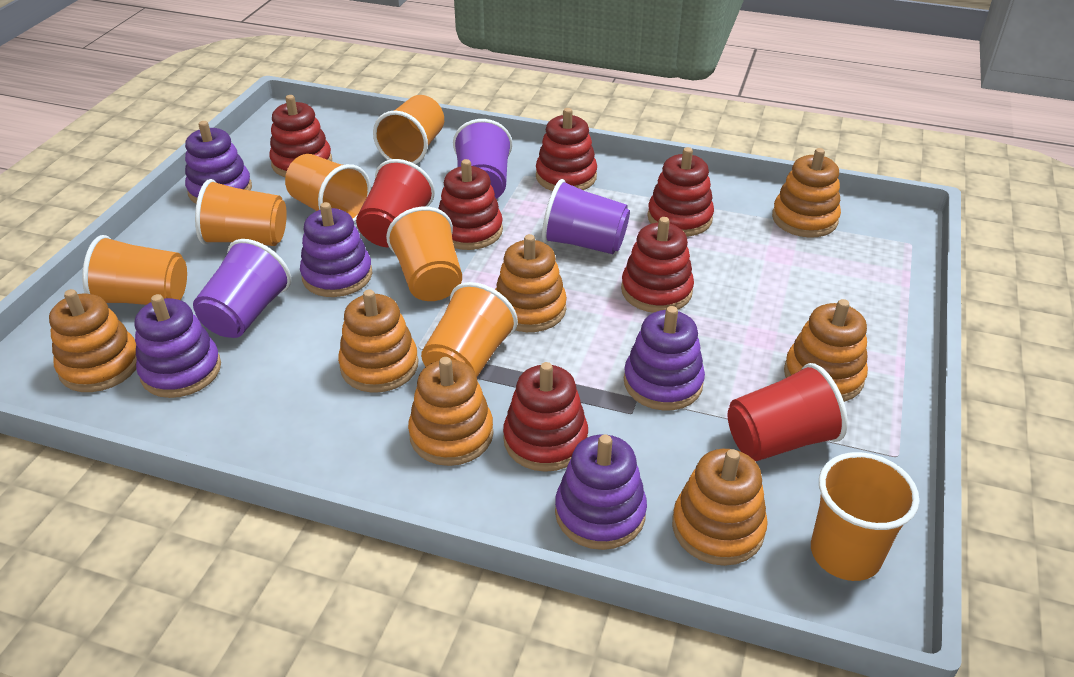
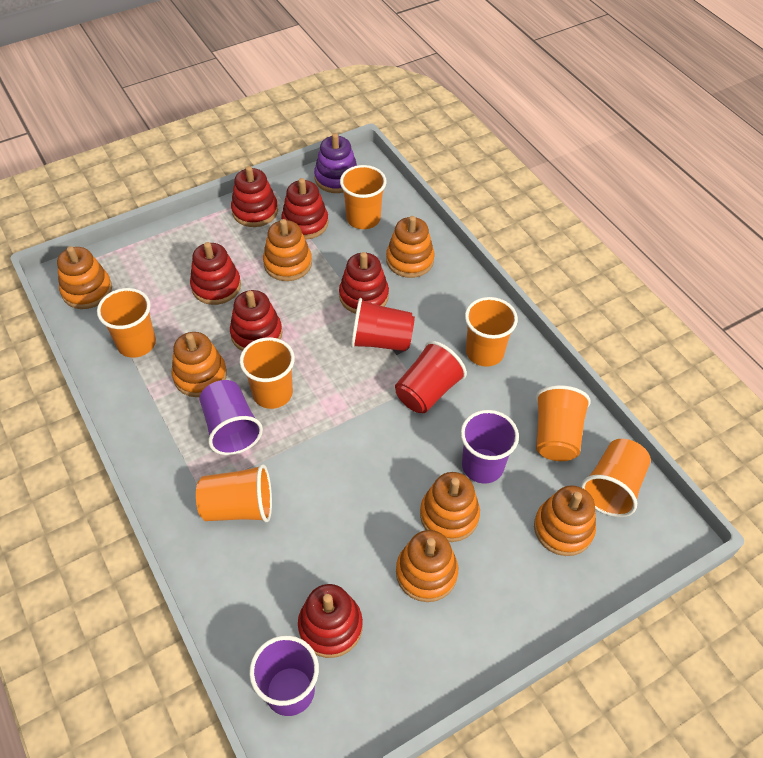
purple stacking toy: 5 -> 1

